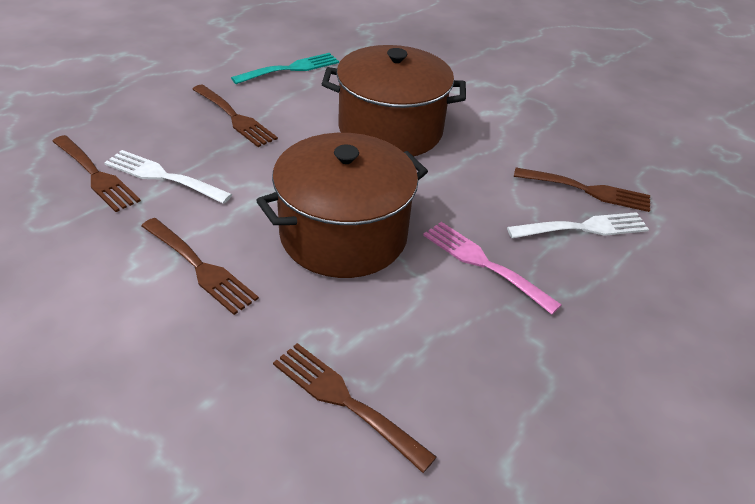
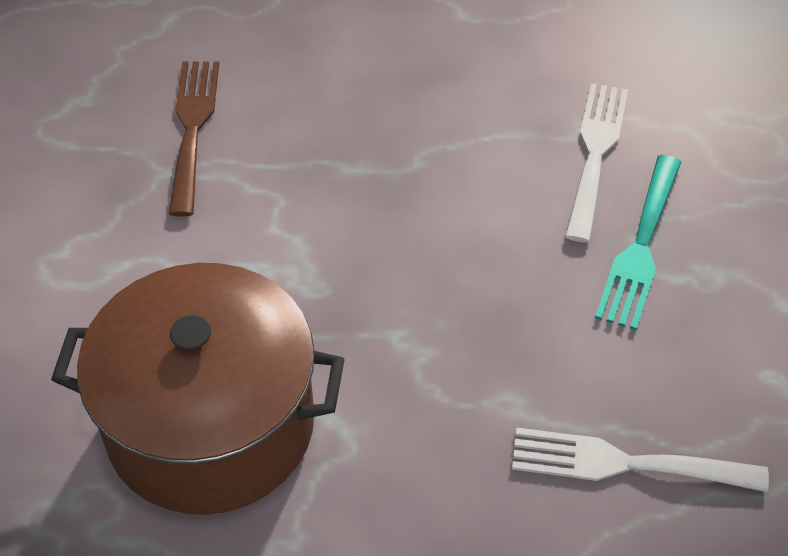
brown fork: 5 -> 1
brown pot: 2 -> 1
pink fork: 1 -> 0

